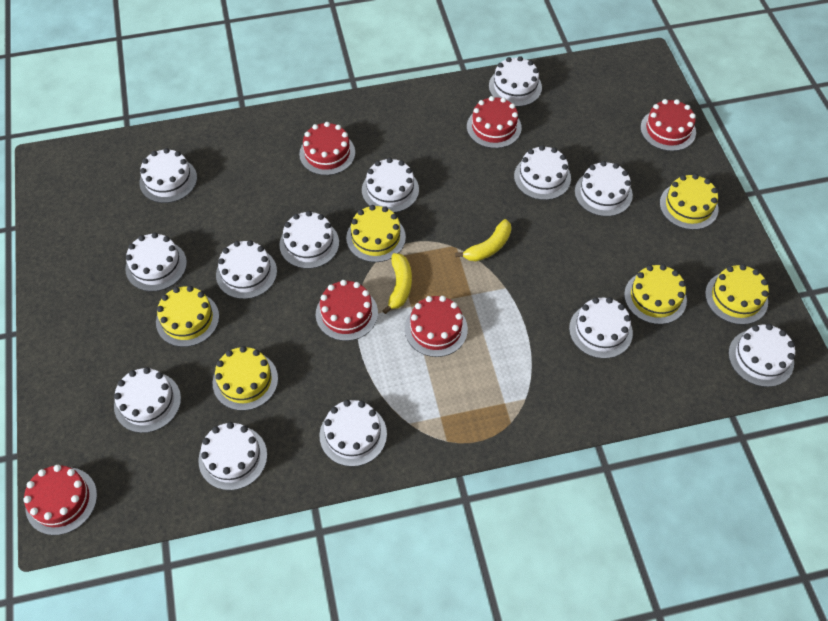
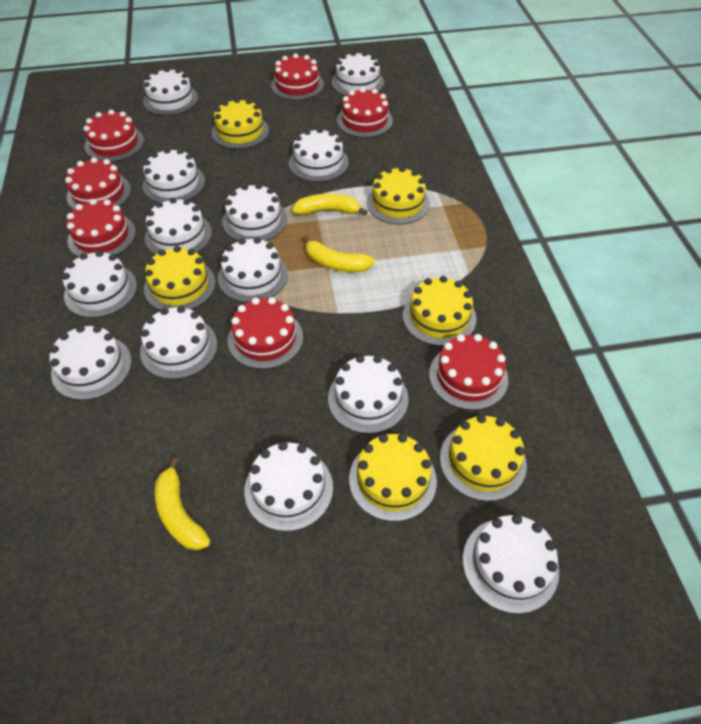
red cake: 6 -> 7
yellow banana: 2 -> 3

